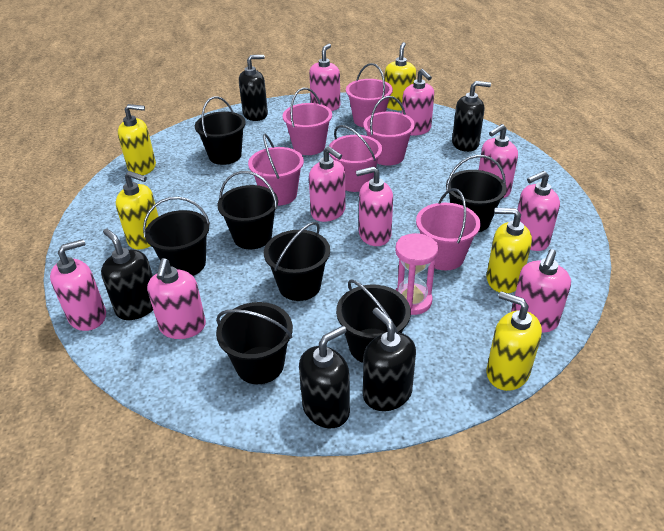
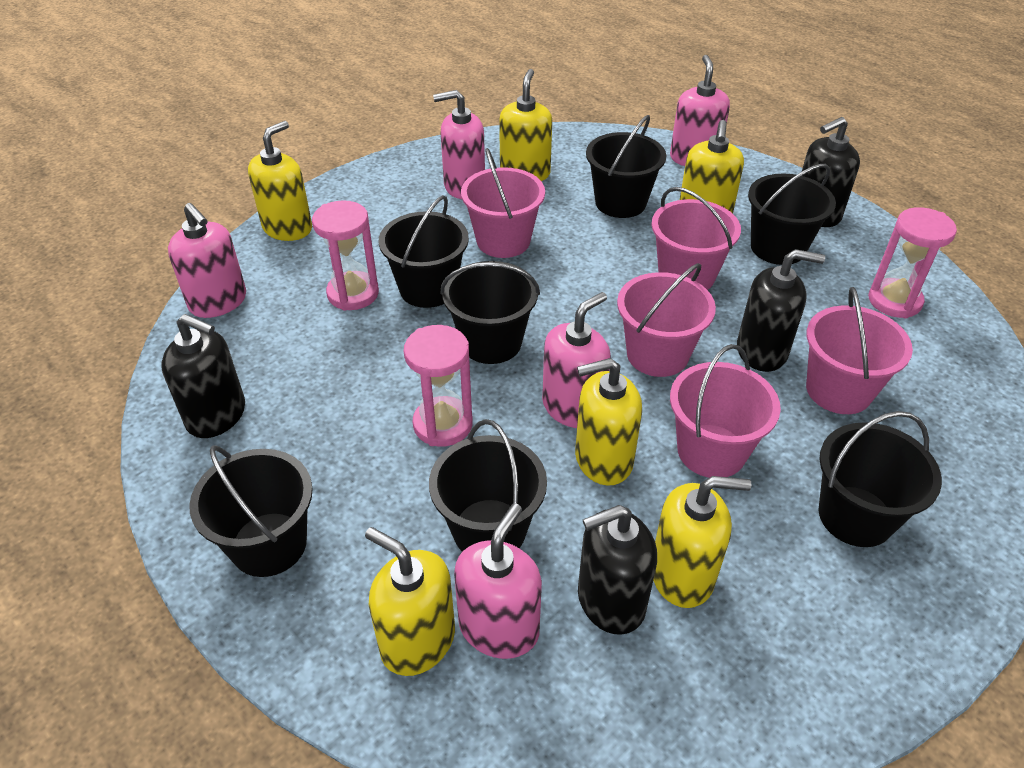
black soap dispenser: 5 -> 4
pink bucket: 6 -> 5
pink hourglass: 1 -> 3
pink soap dispenser: 9 -> 5
yellow soap dispenser: 5 -> 6

